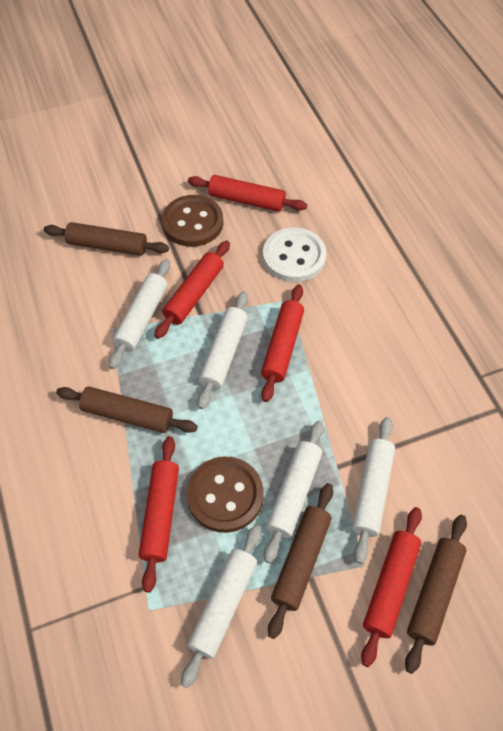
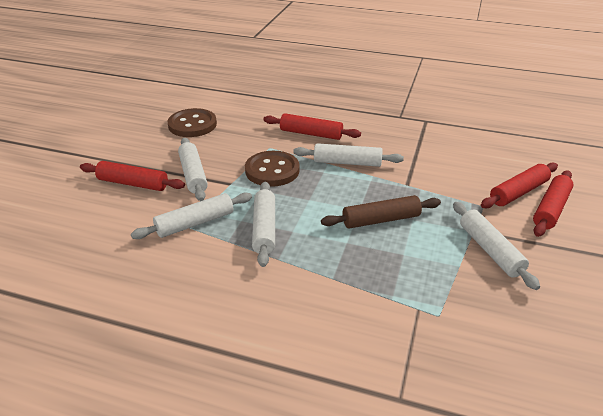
brown rolling pin: 4 -> 1
red rolling pin: 5 -> 4
white button: 1 -> 0

